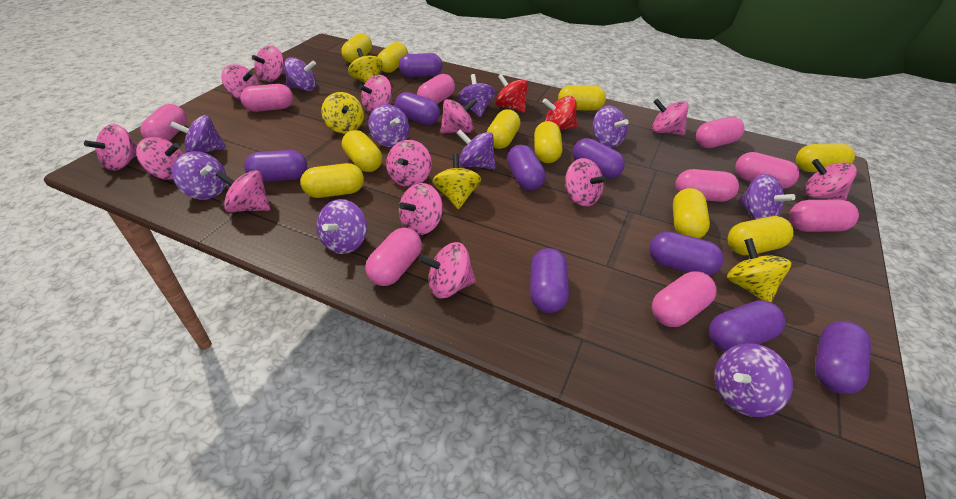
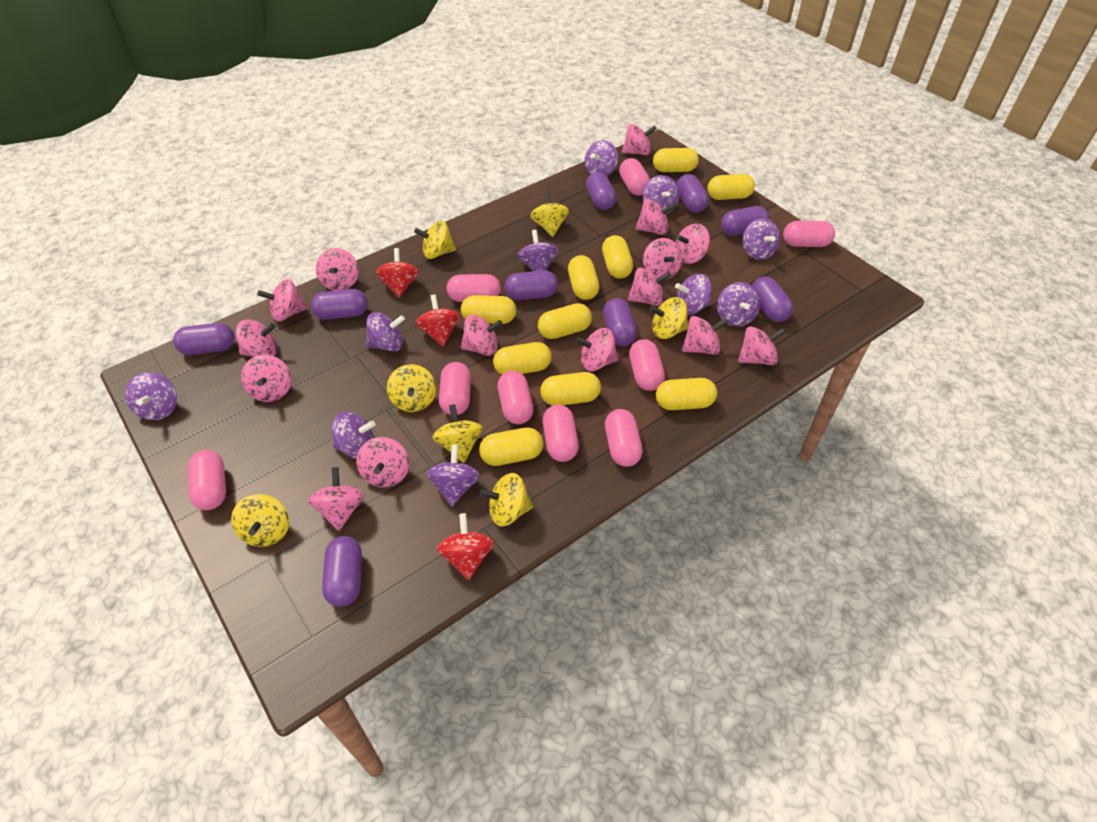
pink spinning top: 13 -> 15
red spinning top: 2 -> 3
yellow spinning top: 4 -> 7

